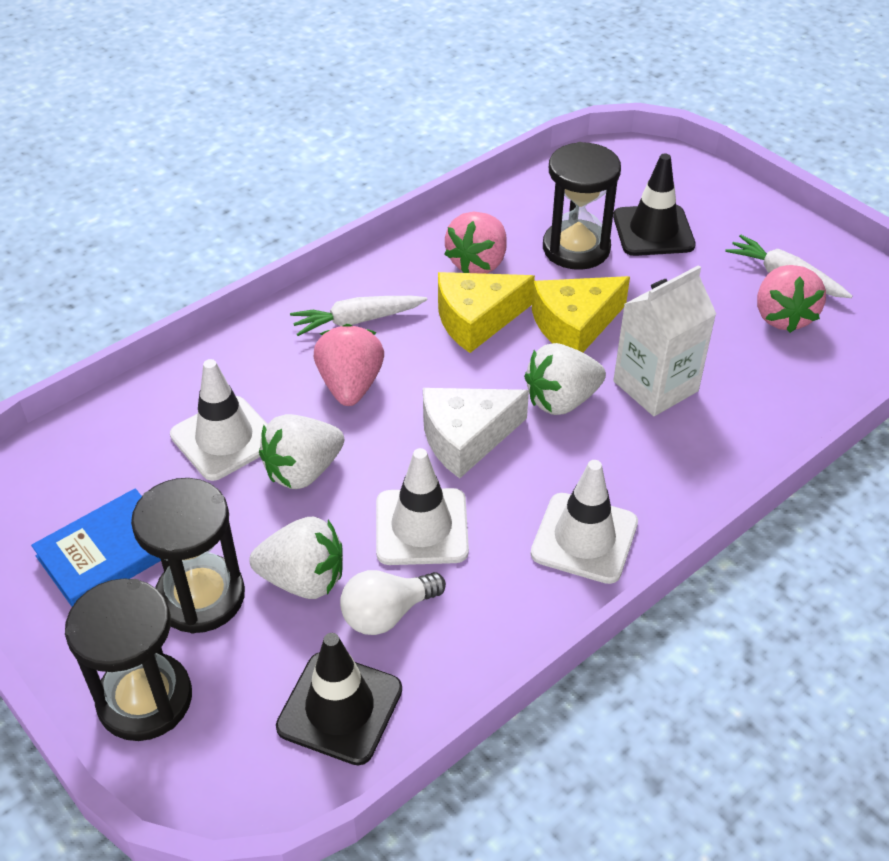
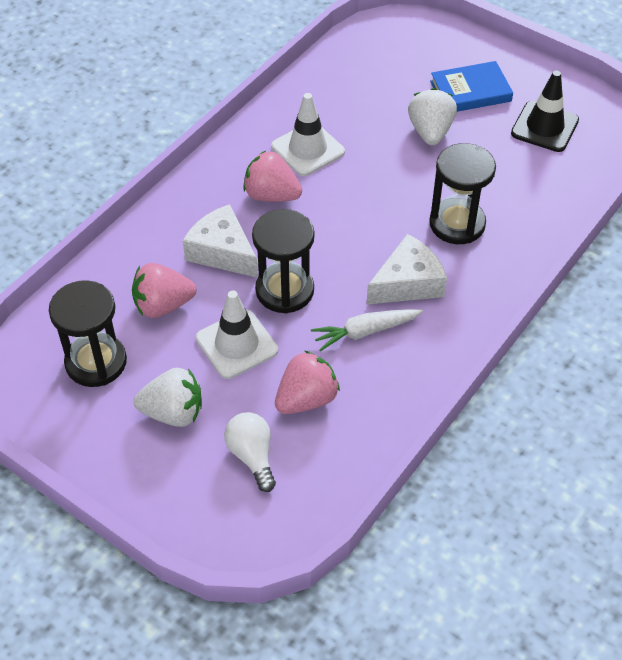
black traffic cone: 2 -> 1
white carrot: 2 -> 1
white carton: 1 -> 0
white cheese: 1 -> 2
white strawberry: 3 -> 2
white traffic cone: 3 -> 2
yellow cheese: 2 -> 0

